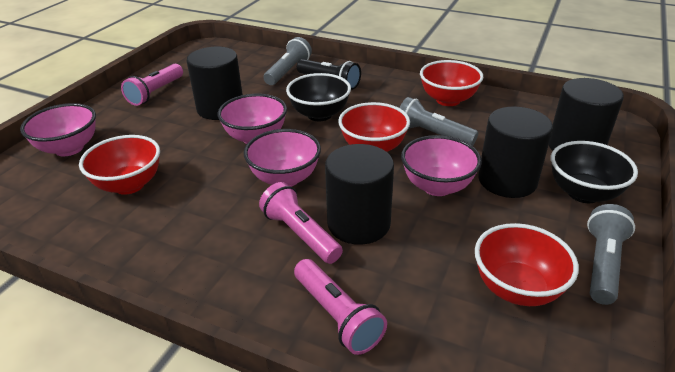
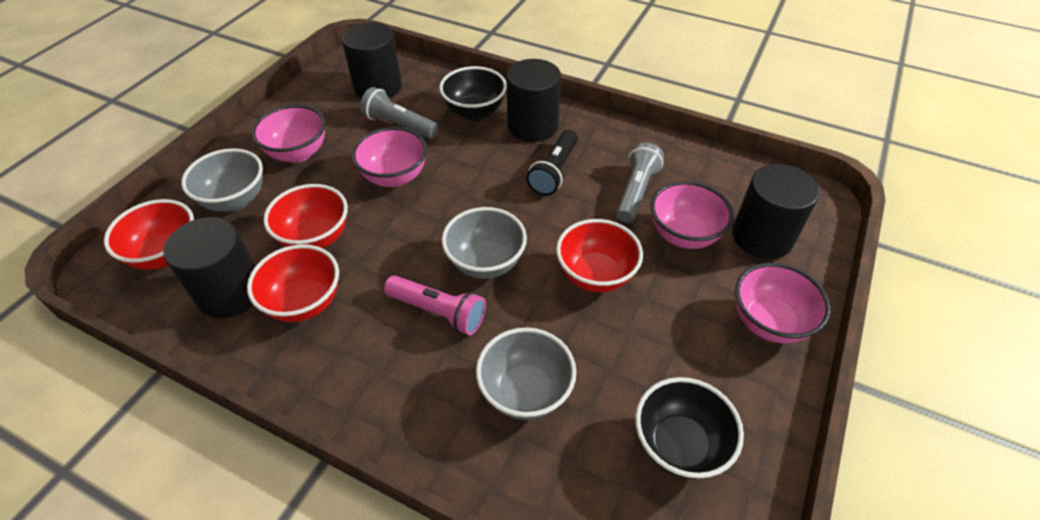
grey bowl: 0 -> 3
grey flashlight: 3 -> 2
pink flashlight: 3 -> 1

